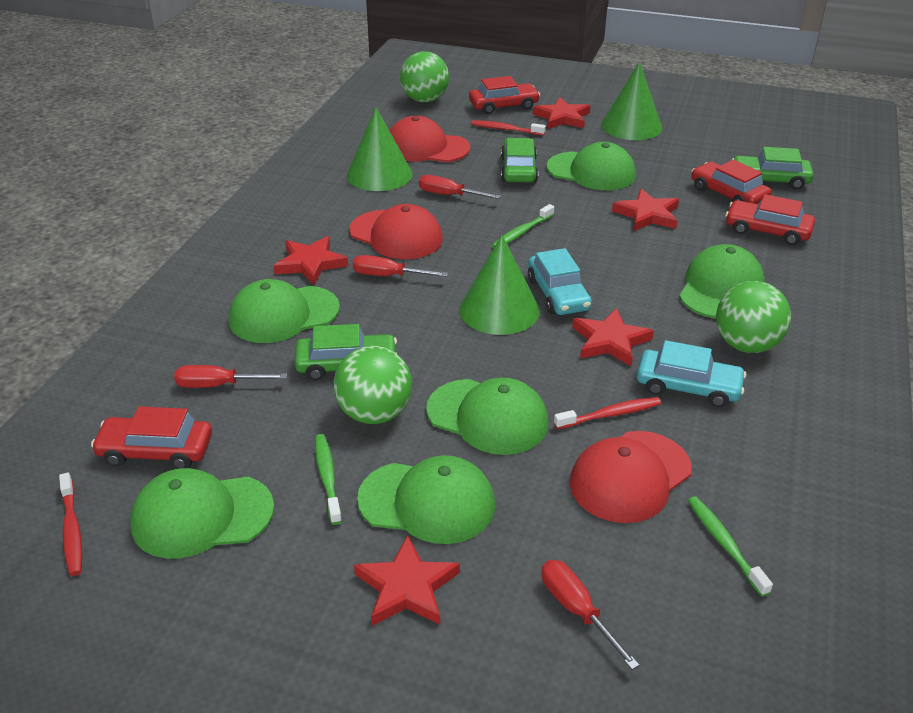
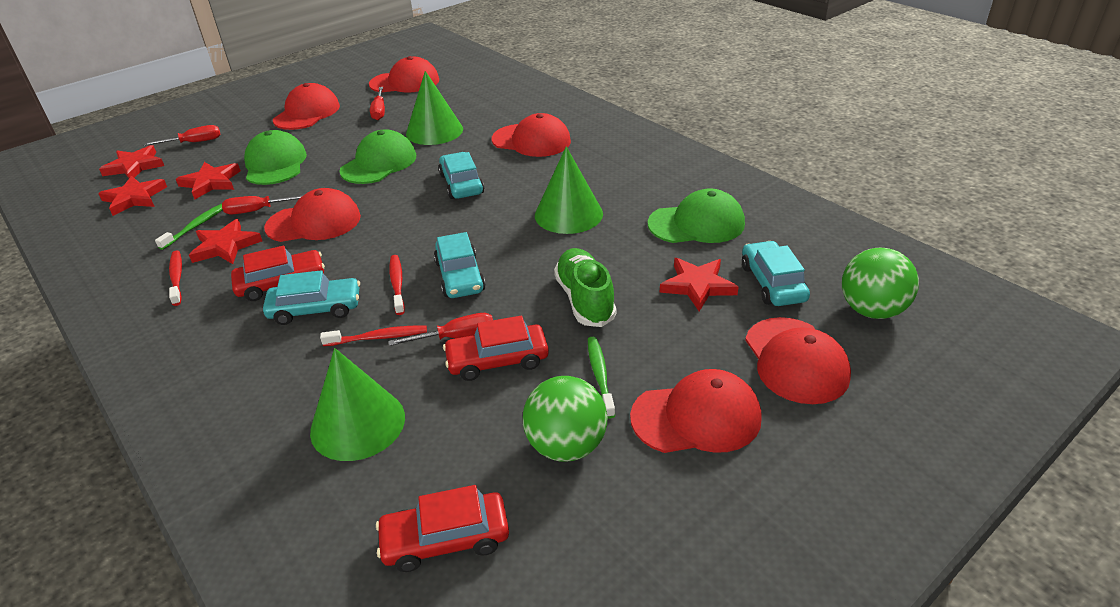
green ball: 3 -> 2
green cap: 6 -> 3
green car: 3 -> 0
green shoe: 0 -> 1
green toothbrush: 3 -> 2
red cap: 3 -> 6
red car: 4 -> 3
turquoise car: 2 -> 4

